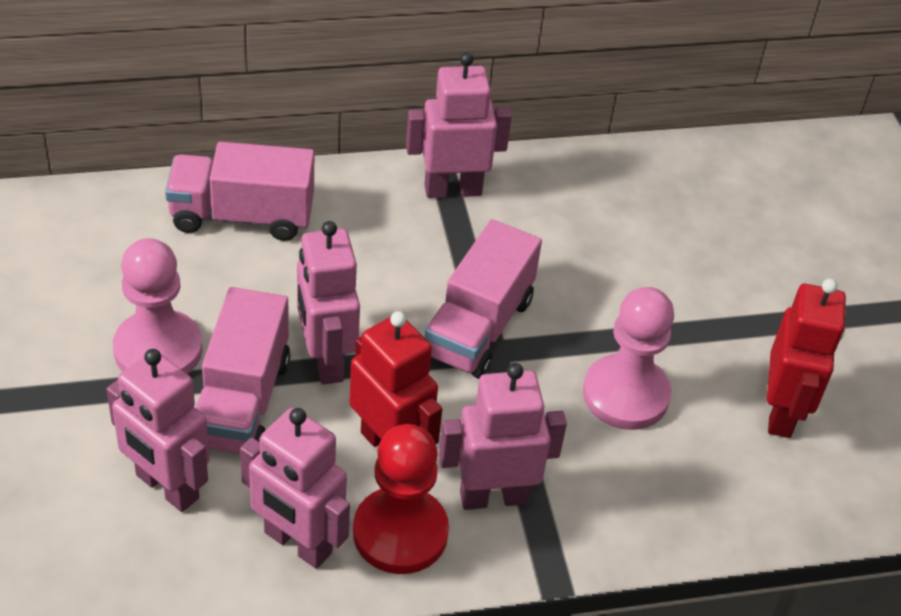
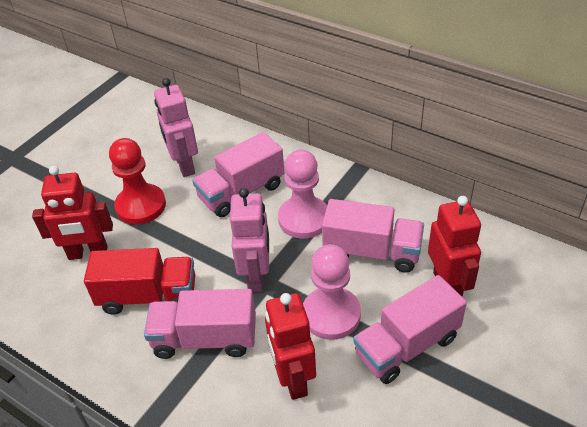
pink robot: 5 -> 2
pink truck: 3 -> 4
red robot: 2 -> 3
red truck: 0 -> 1

